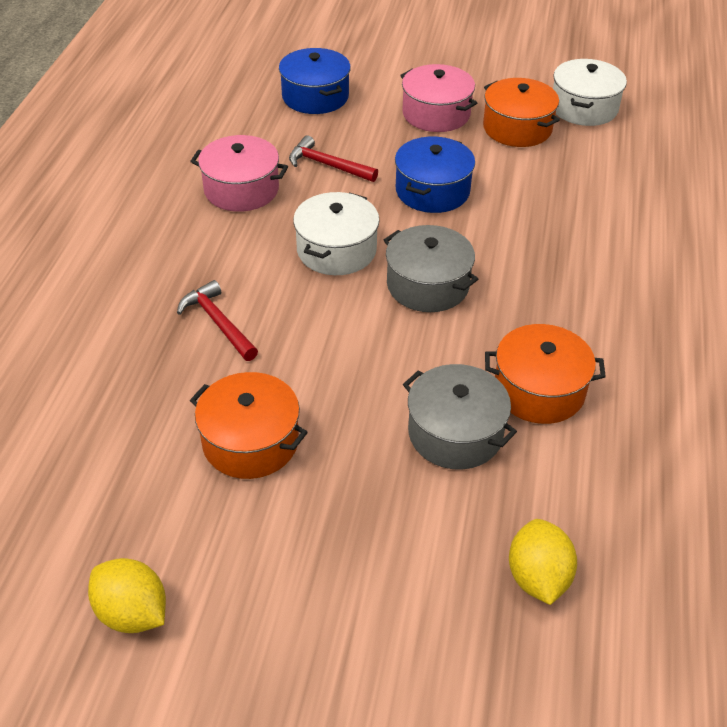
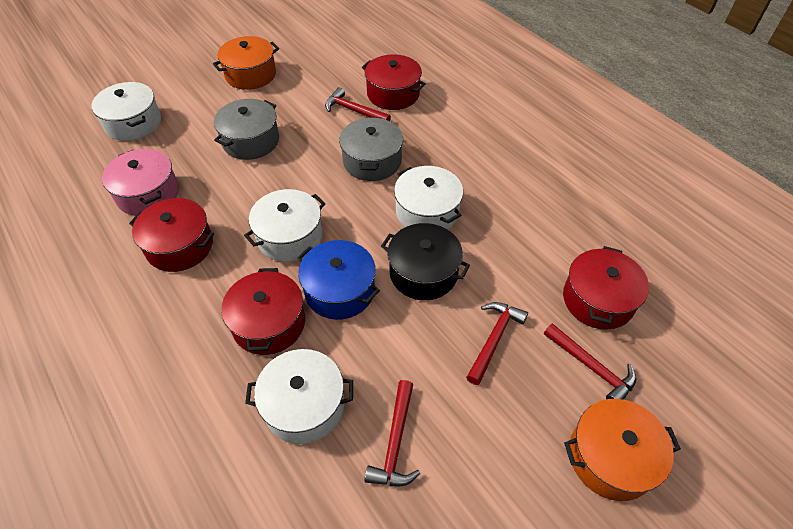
black pot: 0 -> 1
blue pot: 2 -> 1
orange pot: 3 -> 2
pink pot: 2 -> 1
red hammer: 2 -> 4
red pot: 0 -> 4
white pot: 2 -> 4
yellow lemon: 2 -> 0

